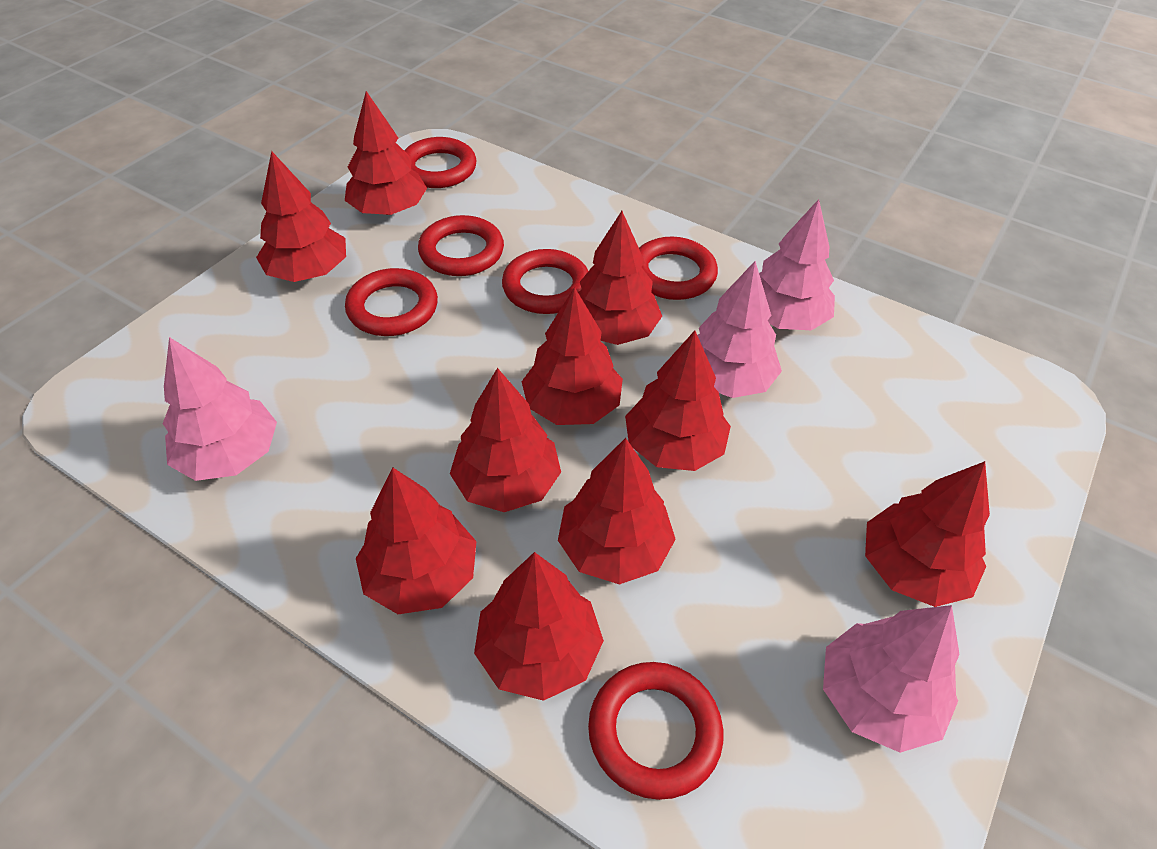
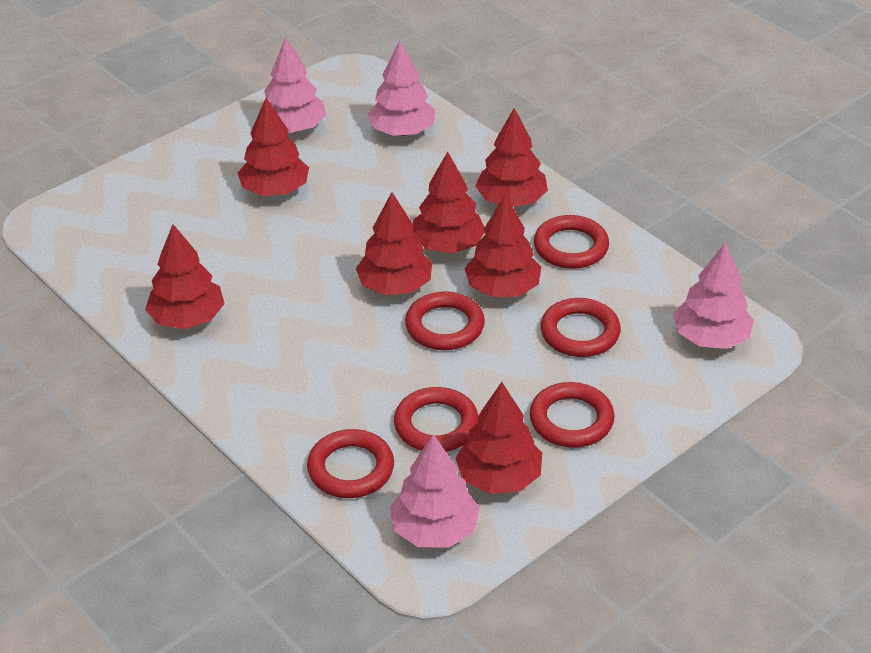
red tree: 10 -> 7

